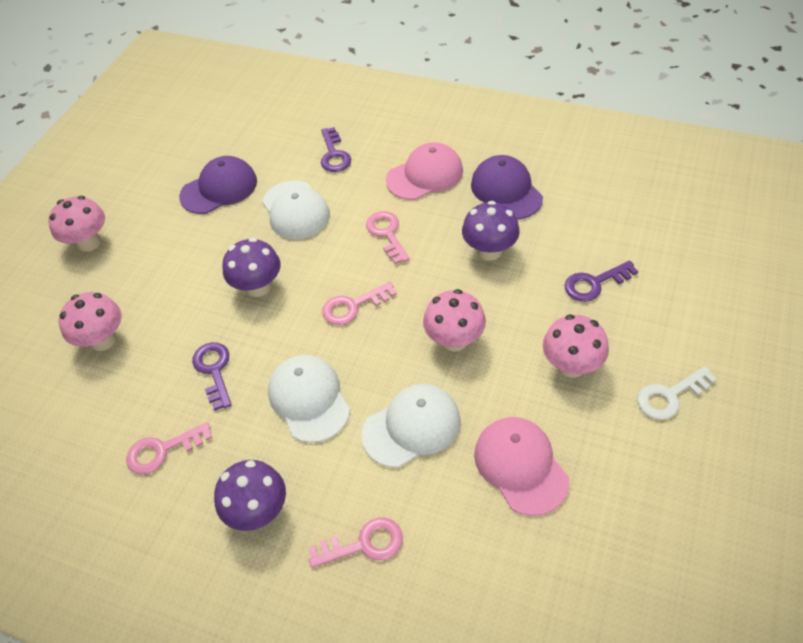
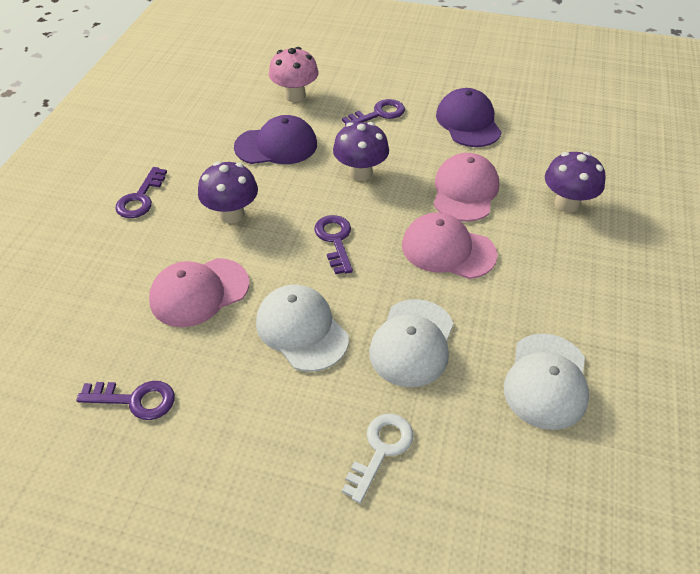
pink cap: 2 -> 3
pink key: 4 -> 0
pink mushroom: 4 -> 1
purple key: 3 -> 4

